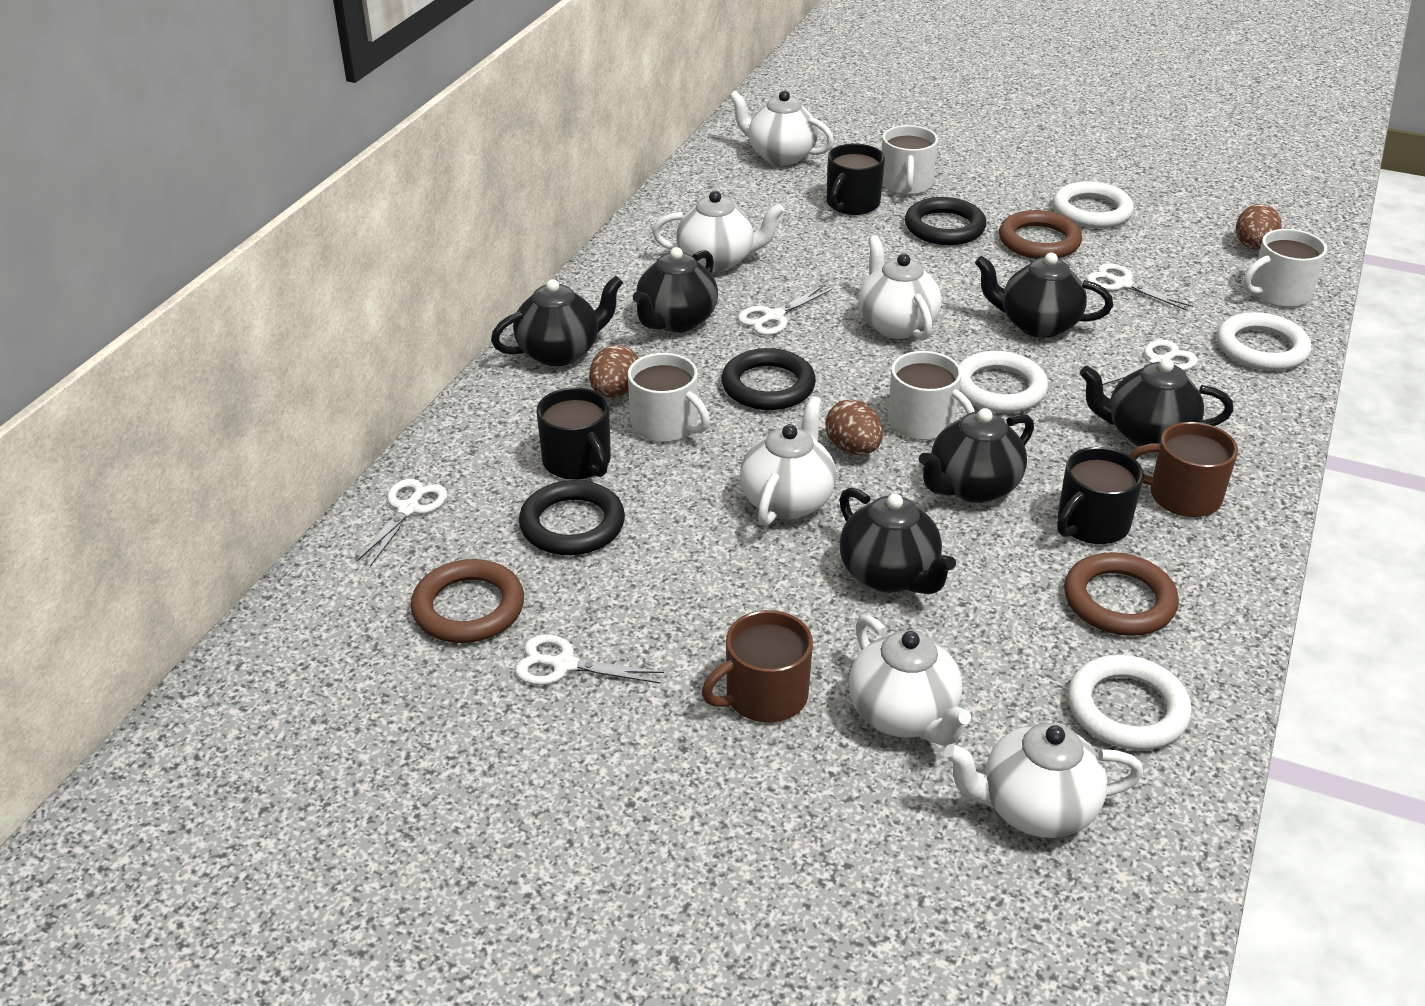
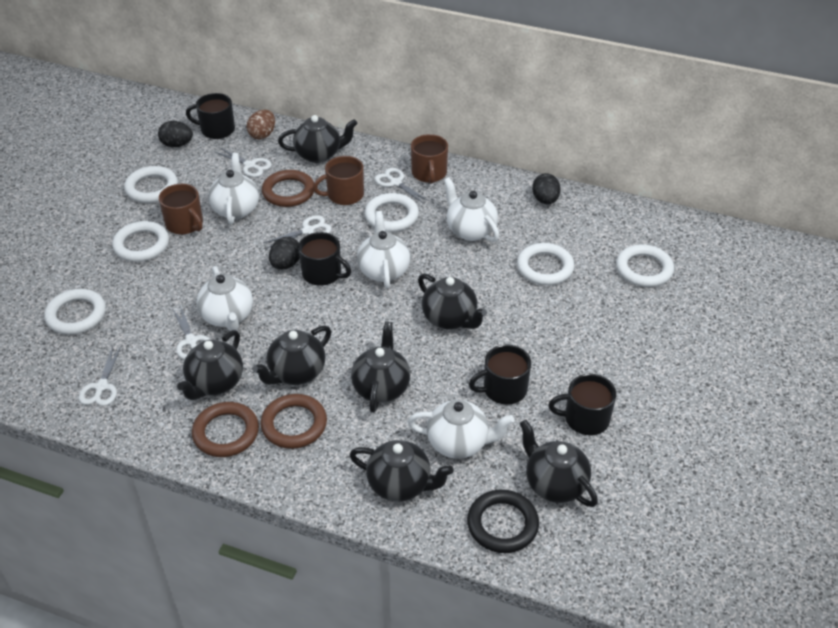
black egg: 0 -> 3
black mug: 3 -> 4
black ring: 3 -> 1
black teapot: 6 -> 7
brown egg: 3 -> 1
brown mug: 2 -> 3
white mug: 4 -> 0
white ring: 4 -> 6
white teapot: 6 -> 5

